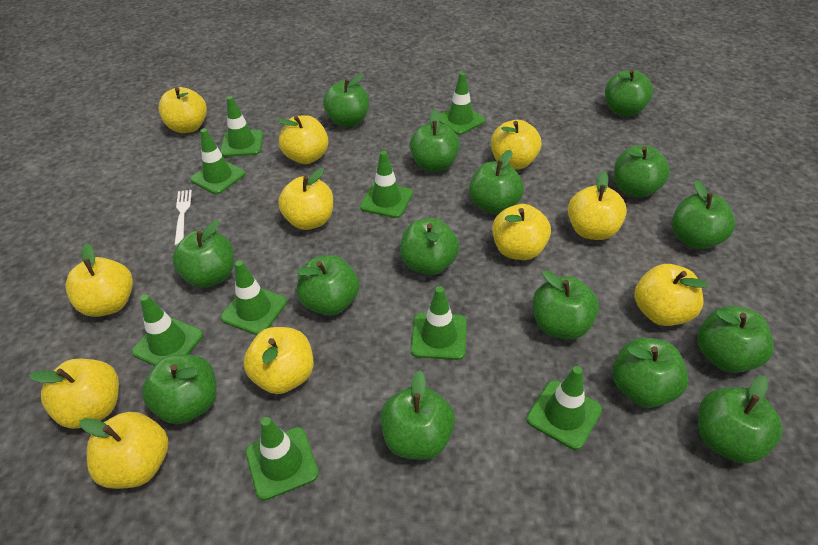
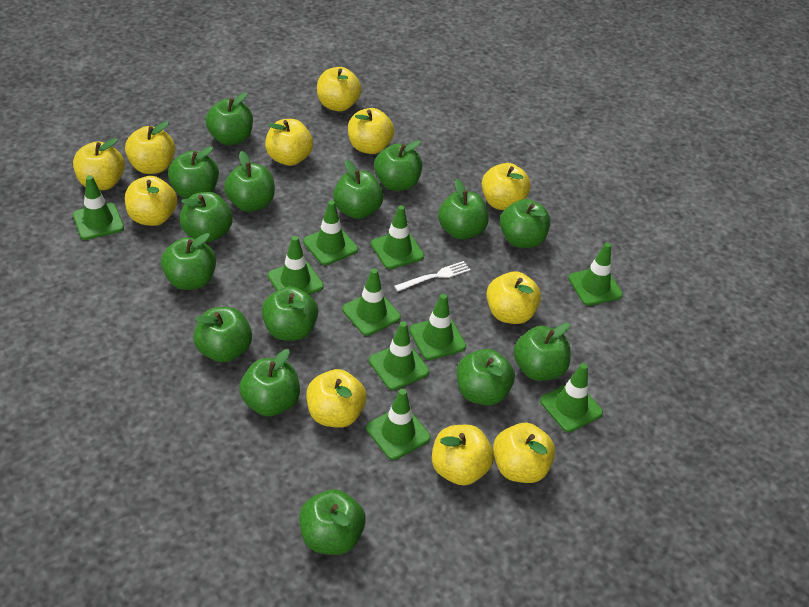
green traffic cone: 9 -> 10

